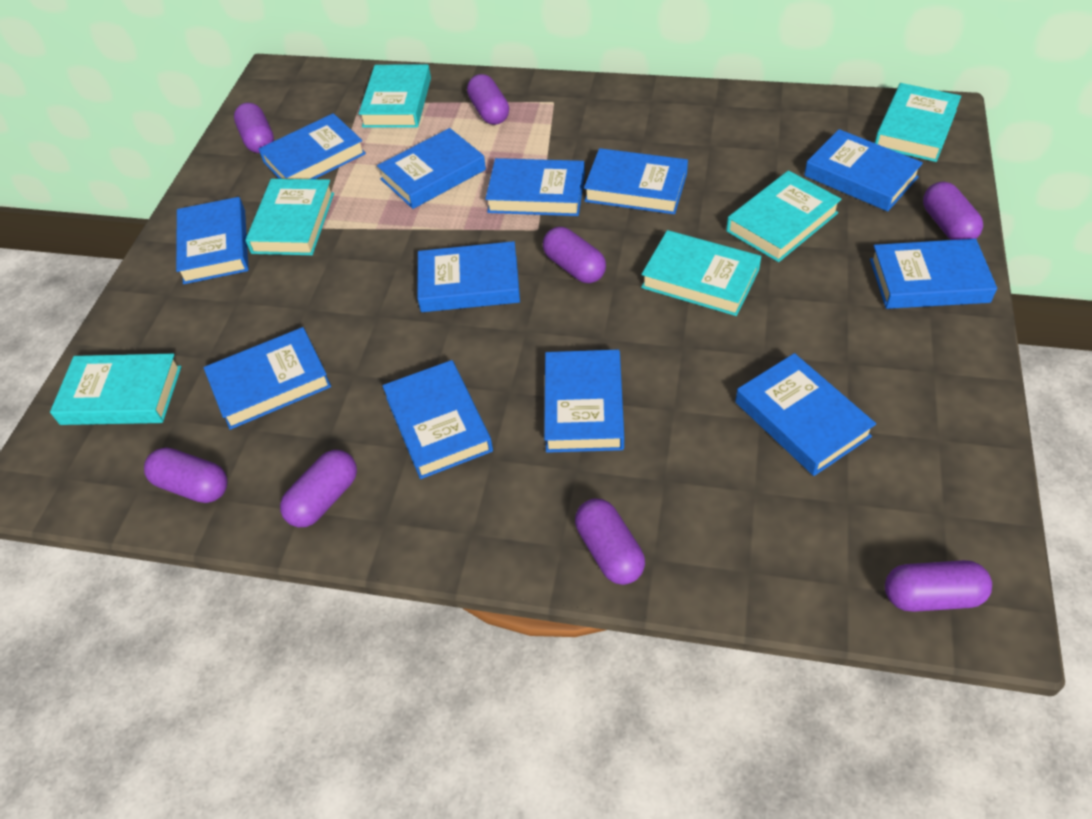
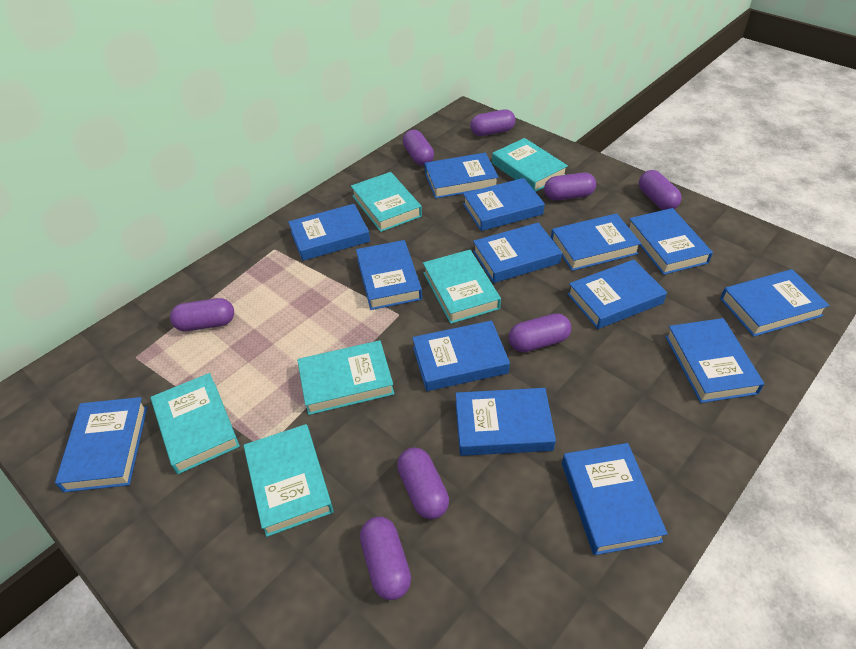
blue book: 12 -> 14

